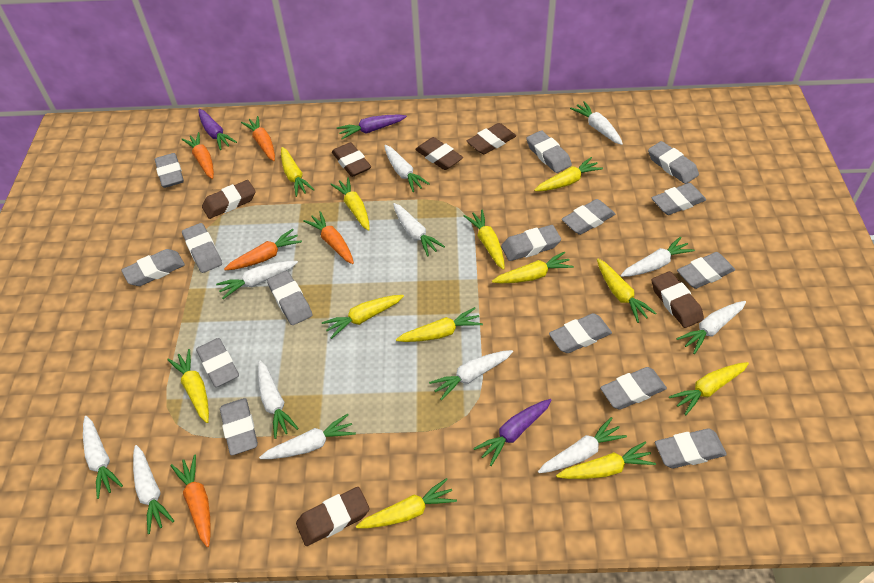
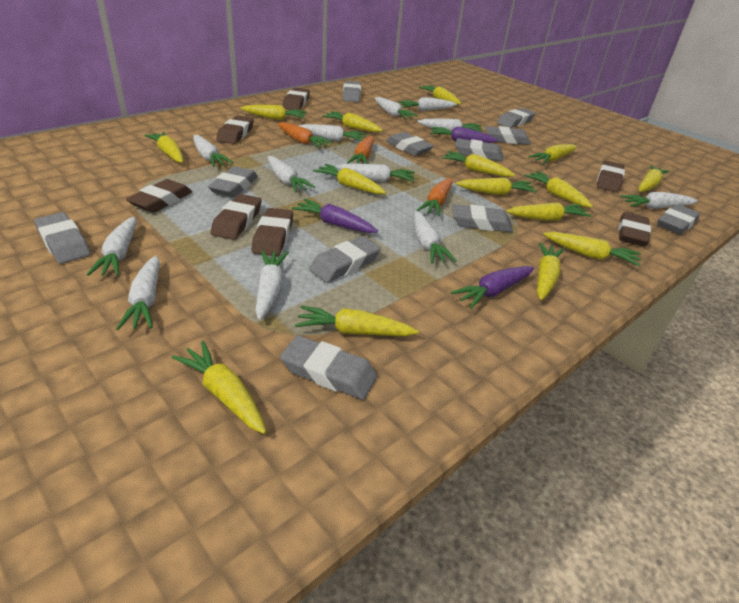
brown eraser: 6 -> 7
grey eraser: 15 -> 11
orange carrot: 5 -> 3
yellow carrot: 12 -> 15

